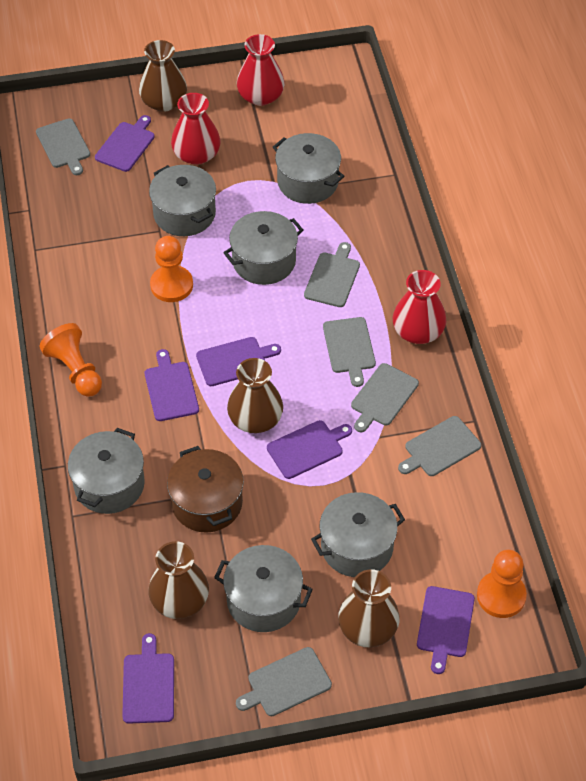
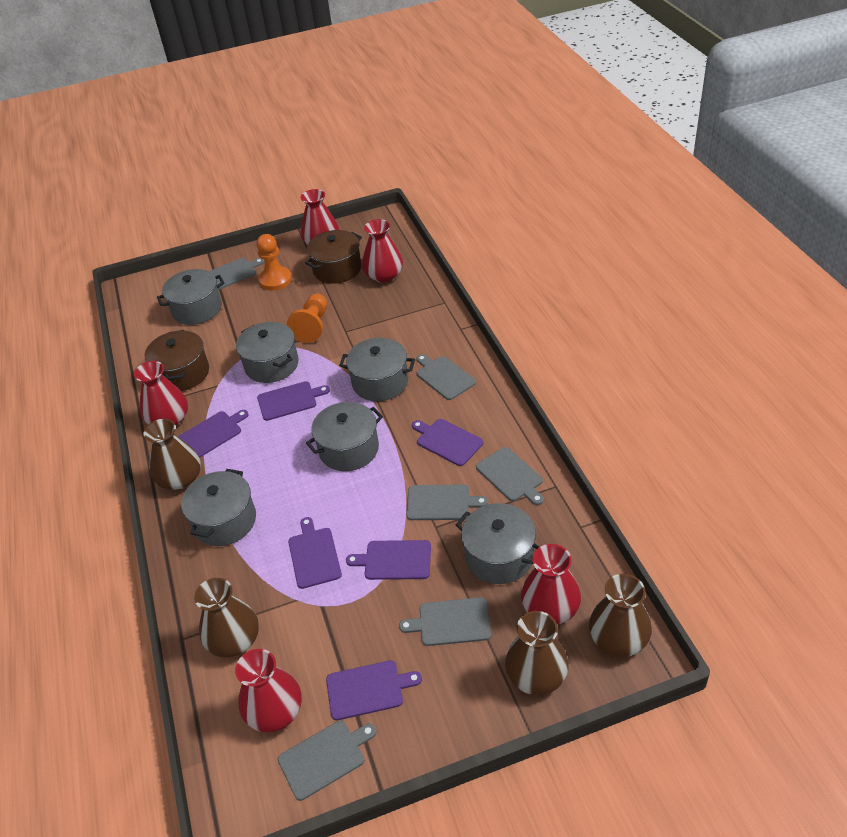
brown pot: 1 -> 2
orange pawn: 3 -> 2
red vase: 3 -> 5

